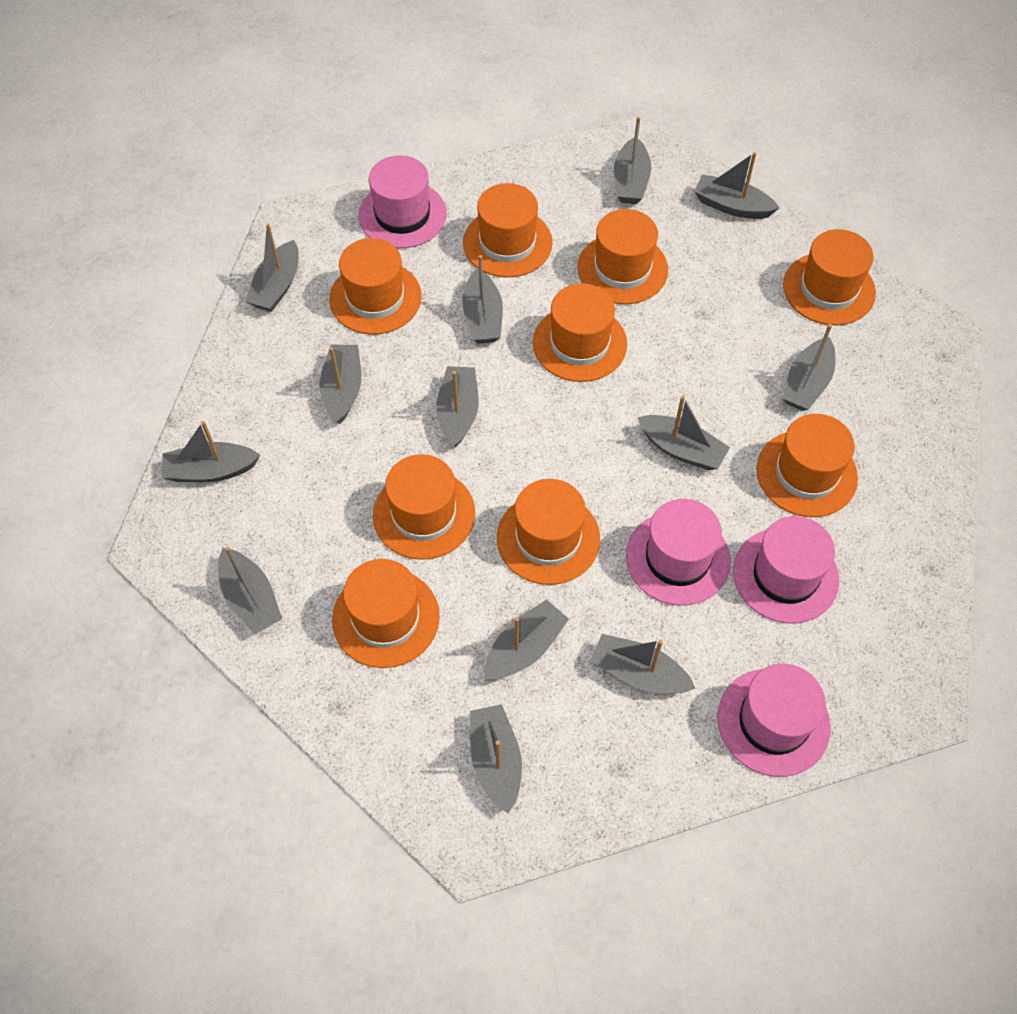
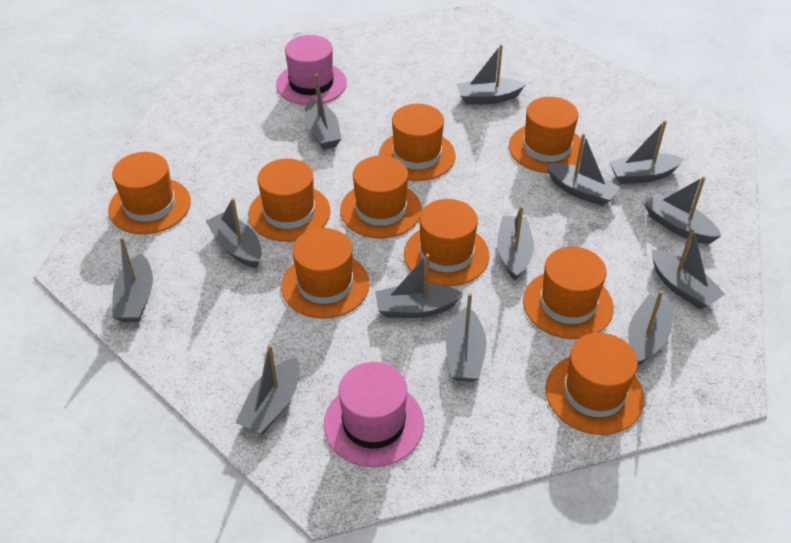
pink hat: 4 -> 2

